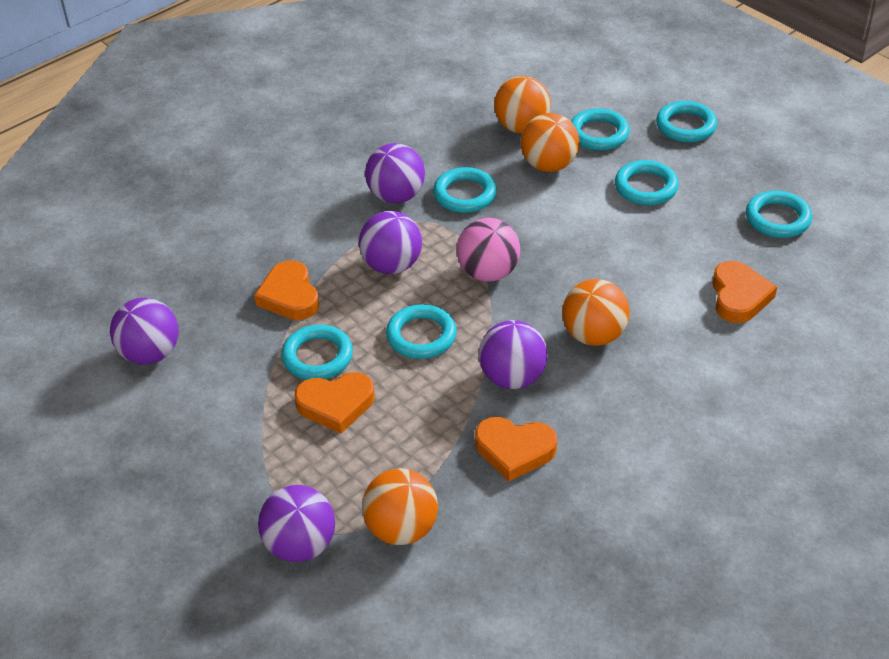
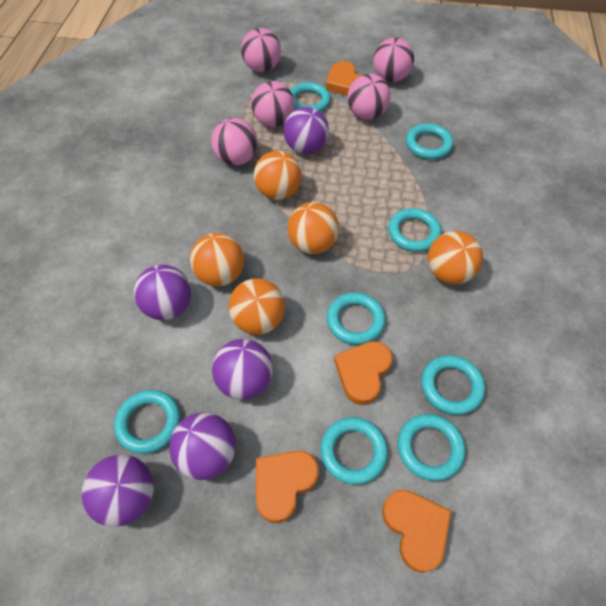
orange ball: 4 -> 5
pink ball: 1 -> 5
turquoise ring: 7 -> 8

